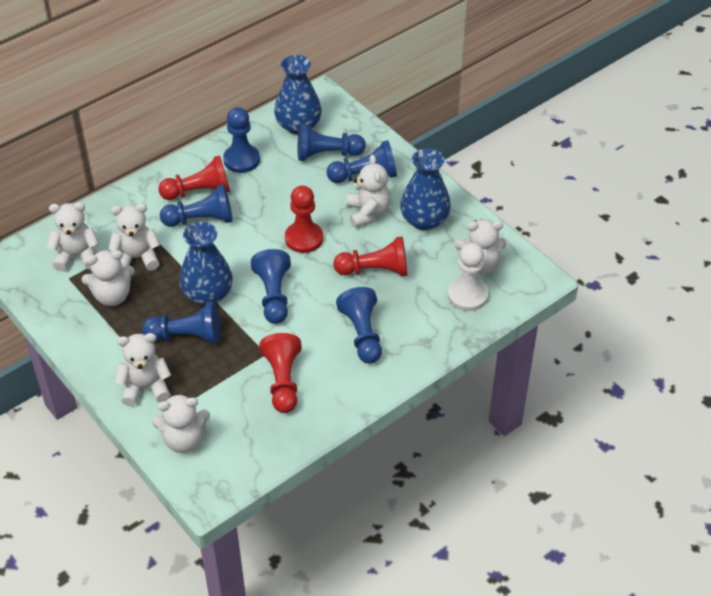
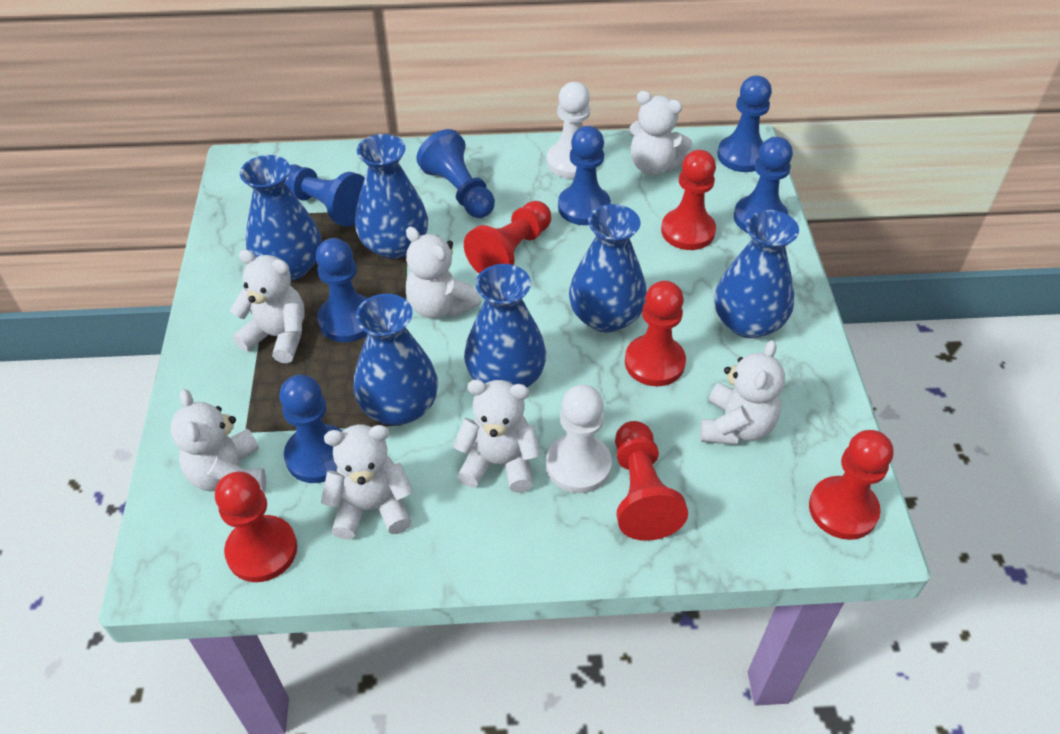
blue vase: 3 -> 6
red pawn: 4 -> 6
white pawn: 1 -> 2

